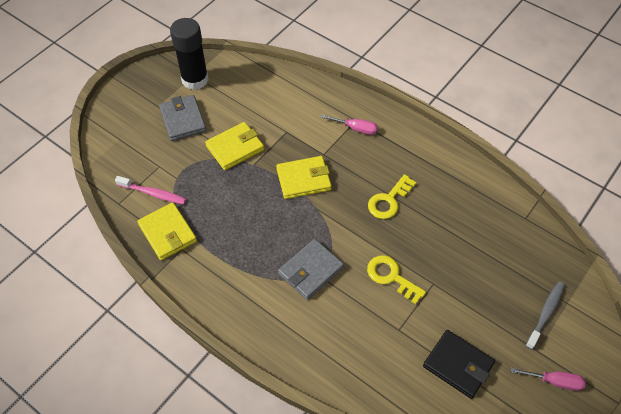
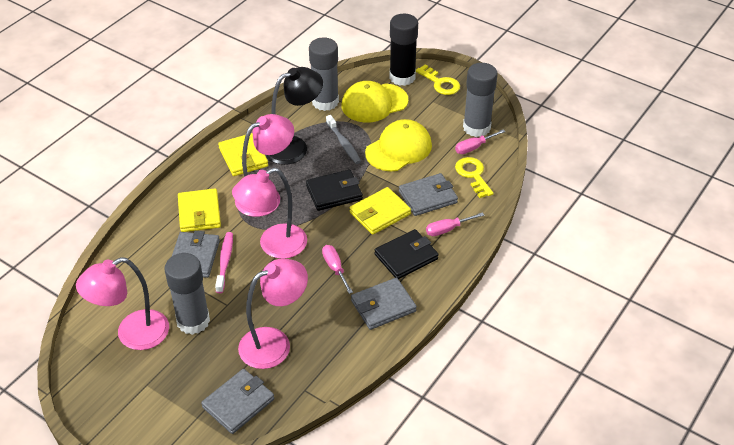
black lamp: 0 -> 1
black wallet: 1 -> 2
grey glue stick: 0 -> 3
grey wallet: 2 -> 4
pink lamp: 0 -> 4
pink screwdriver: 2 -> 3
yellow cap: 0 -> 2

